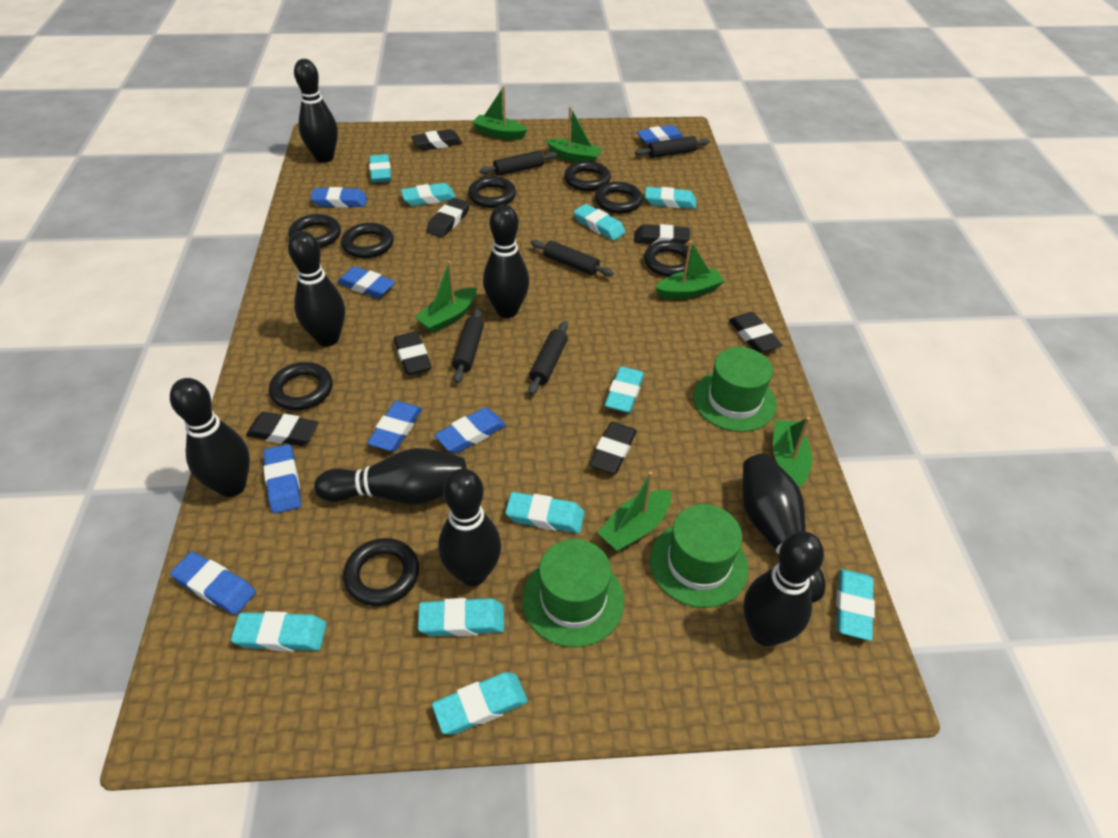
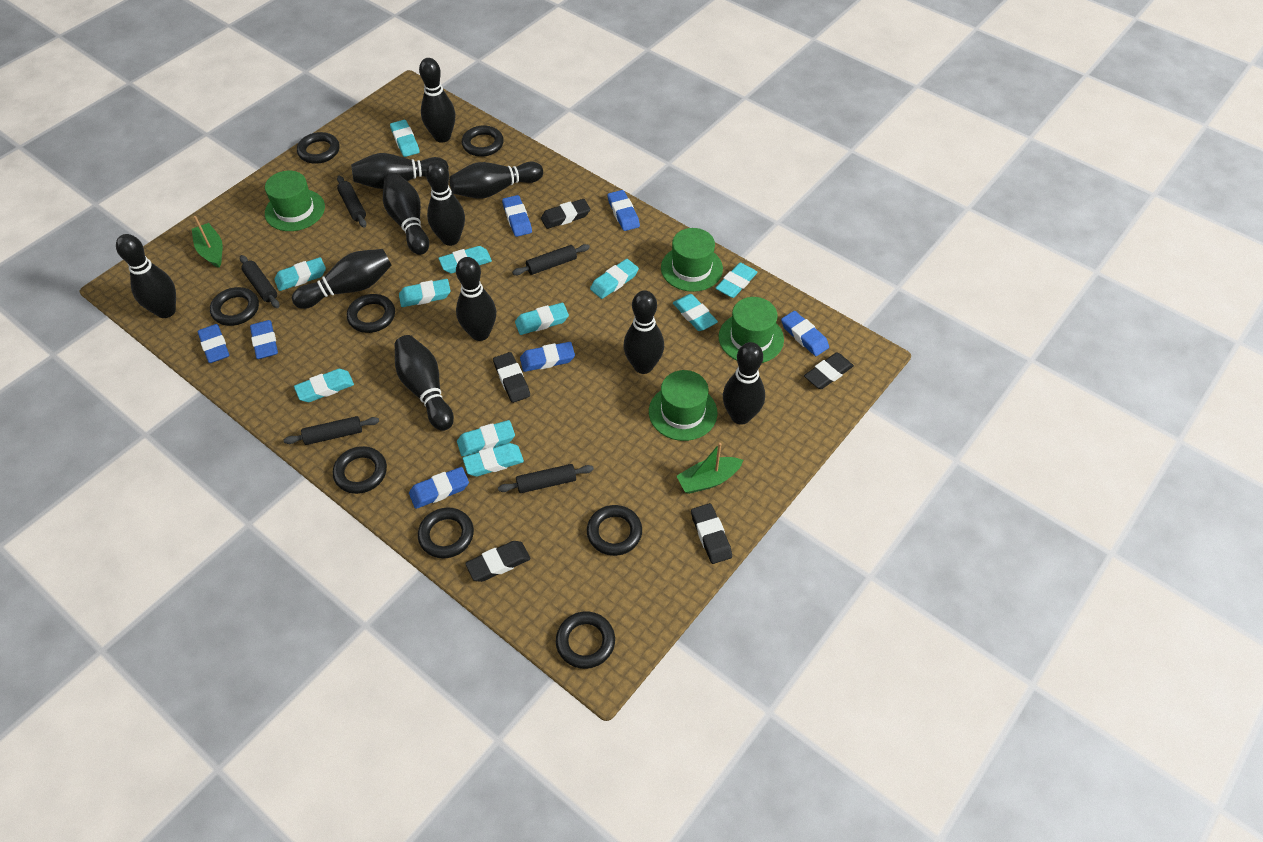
black bowling pin: 8 -> 11
black eraser: 7 -> 5
green boat: 6 -> 2
green hat: 3 -> 4
turquoise eraser: 10 -> 11

